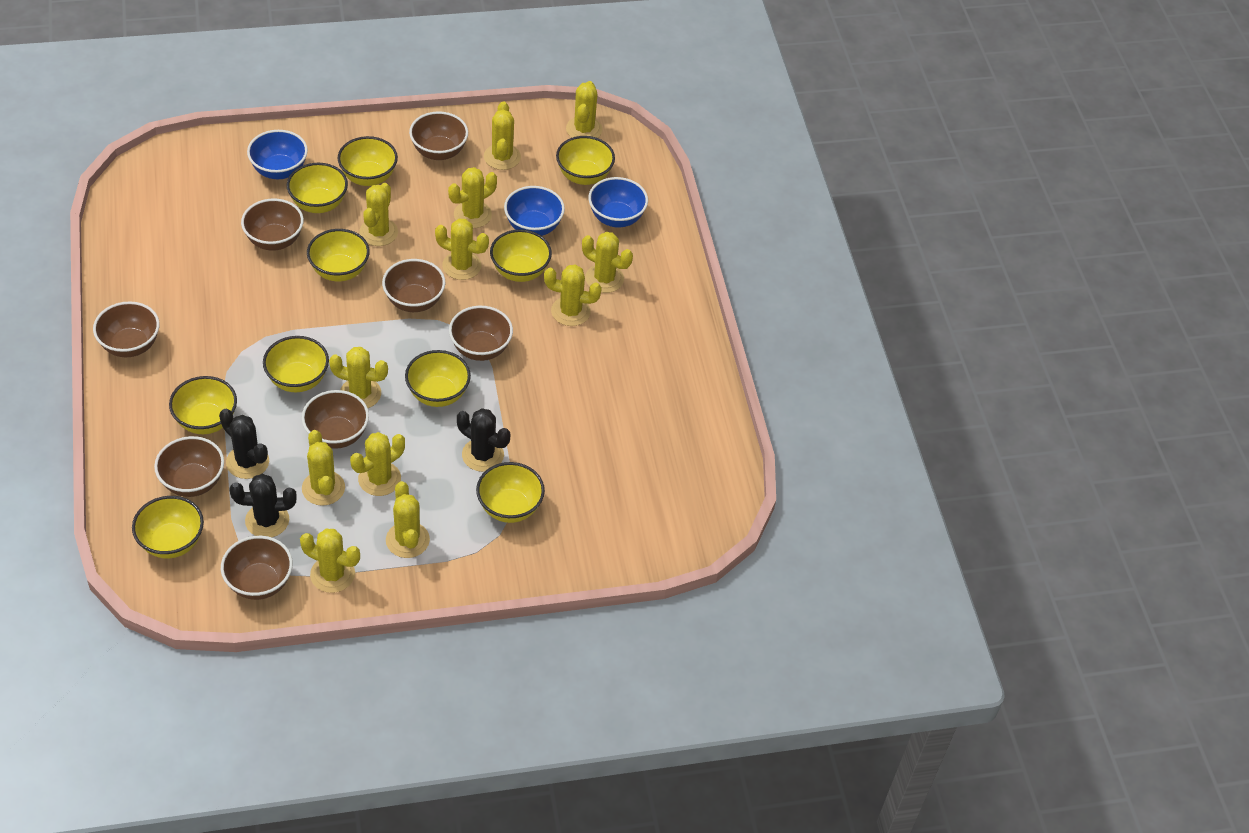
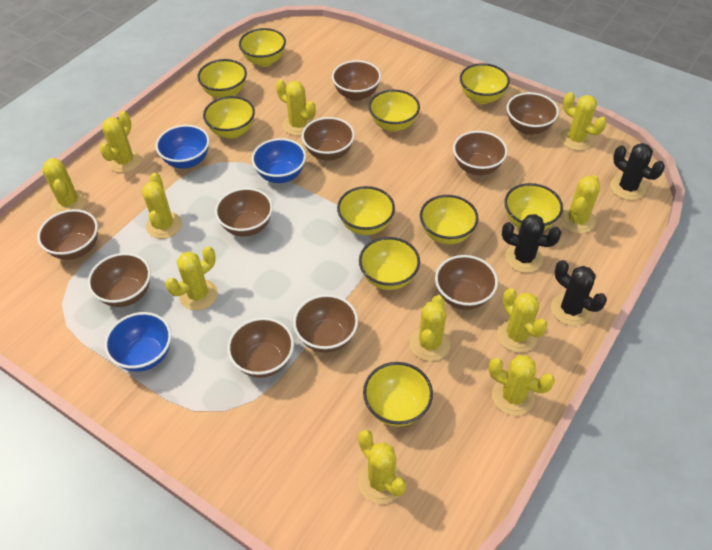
brown bowl: 8 -> 10
yellow cactus: 12 -> 11

